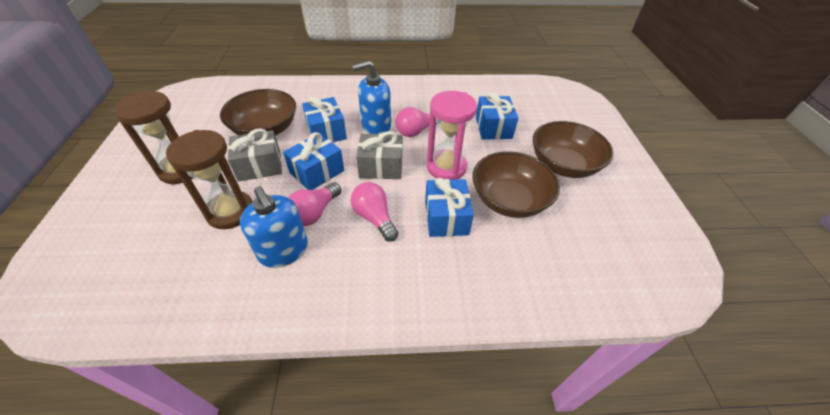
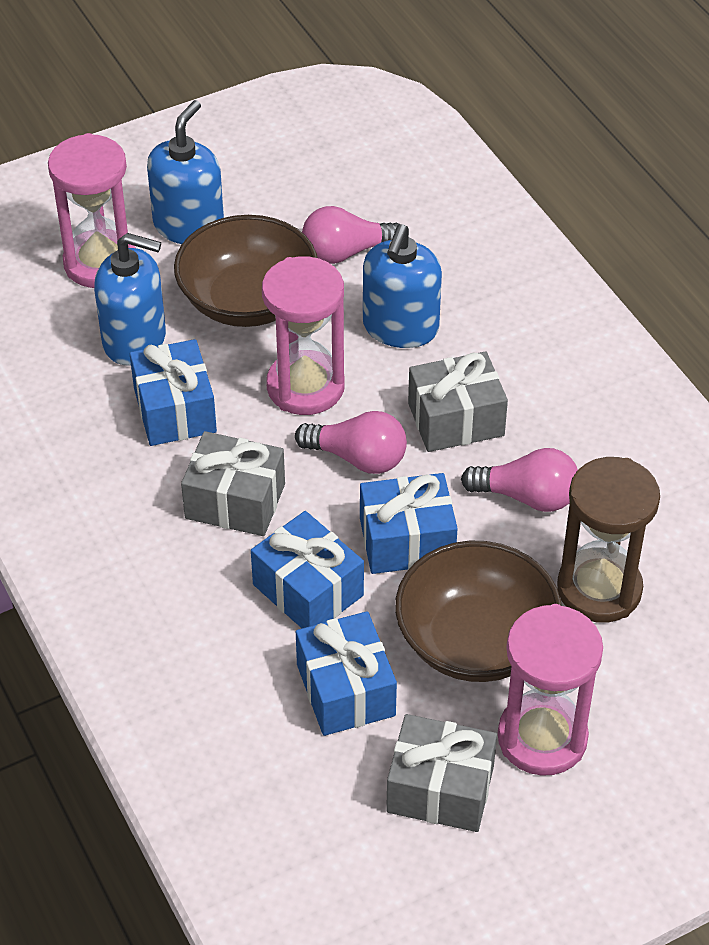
blue soap dispenser: 2 -> 3
brown bowl: 3 -> 2
brown hourglass: 2 -> 1
grey gift: 2 -> 3
pink hourglass: 1 -> 3

